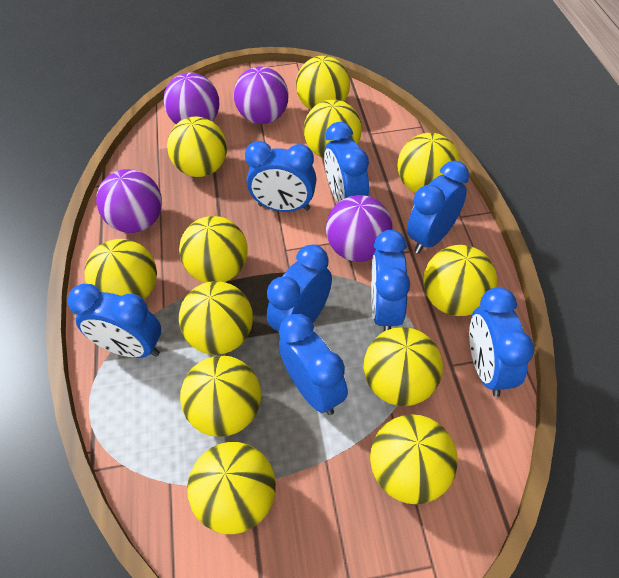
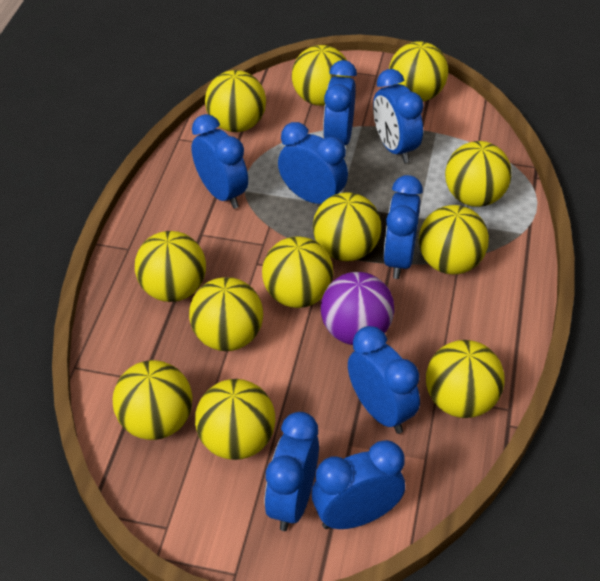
purple ball: 4 -> 1

